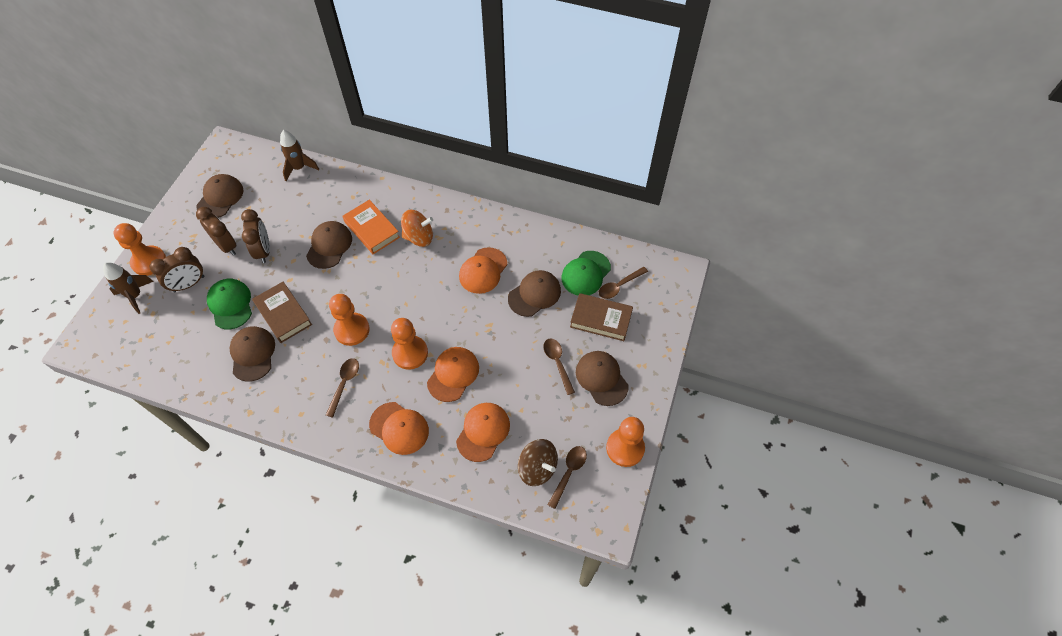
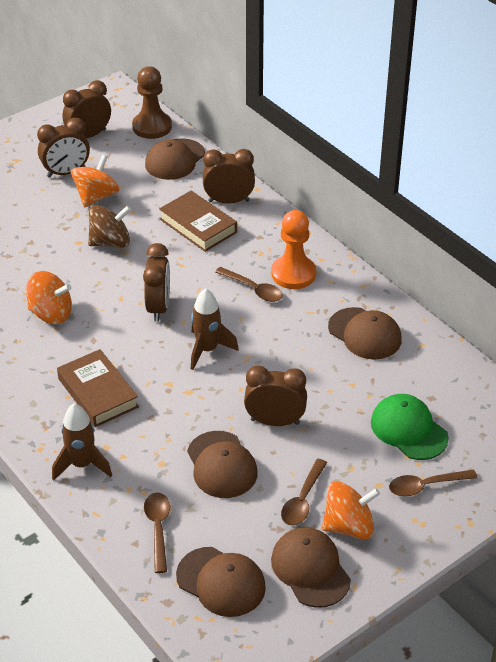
brown clock: 3 -> 5
brown pawn: 0 -> 1
green cap: 2 -> 1
orange book: 1 -> 0
orange cap: 4 -> 0
orange pawn: 4 -> 1
orange spinning top: 1 -> 3

